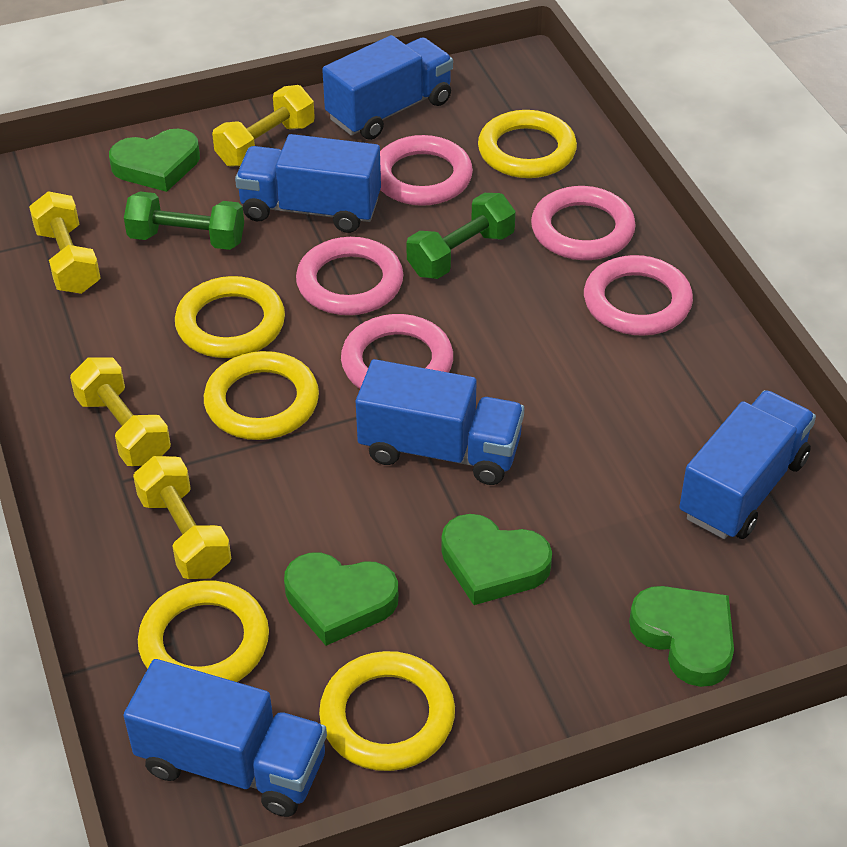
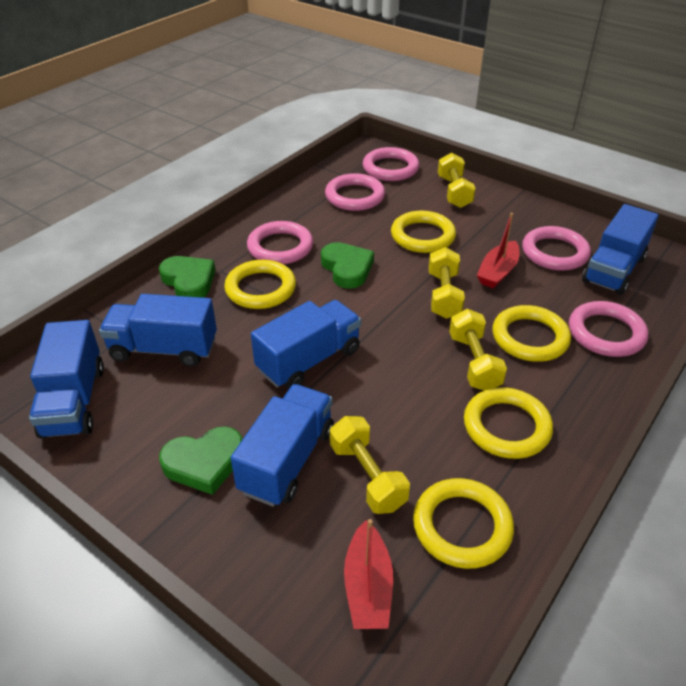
green dumbbell: 2 -> 0
green heart: 4 -> 3
red boat: 0 -> 2

